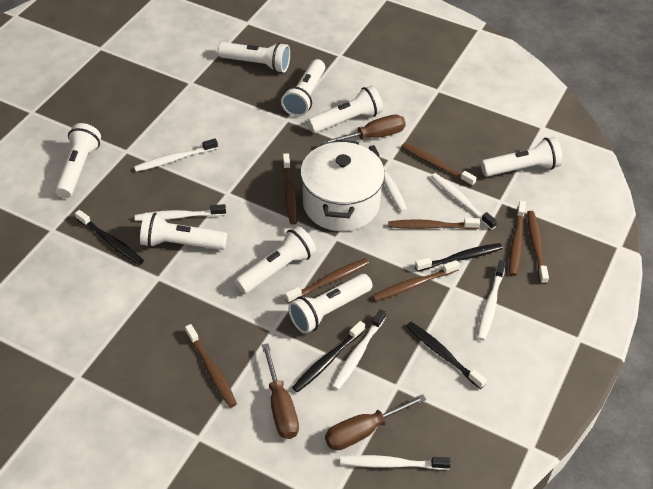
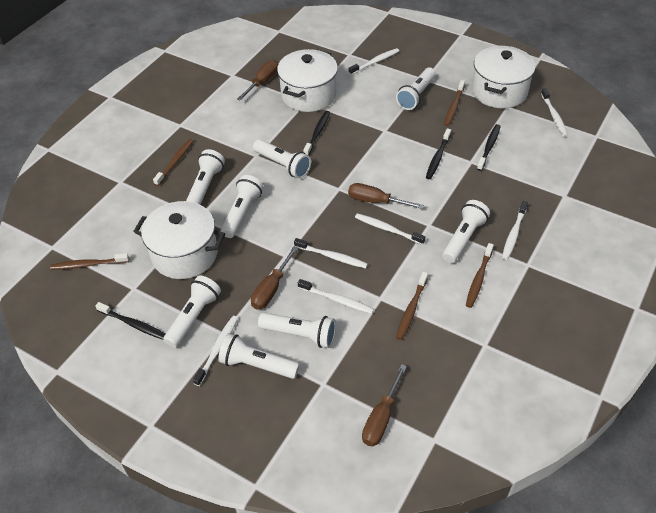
brown screwdriver: 3 -> 4
brown toothbrush: 8 -> 5
white pot: 1 -> 3

